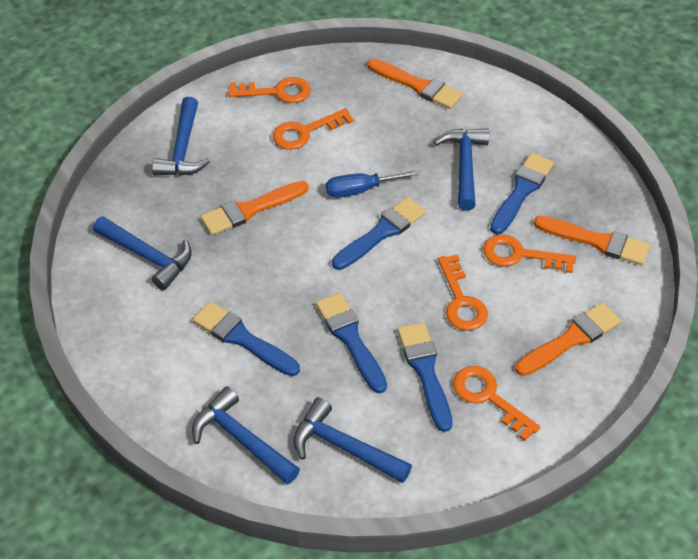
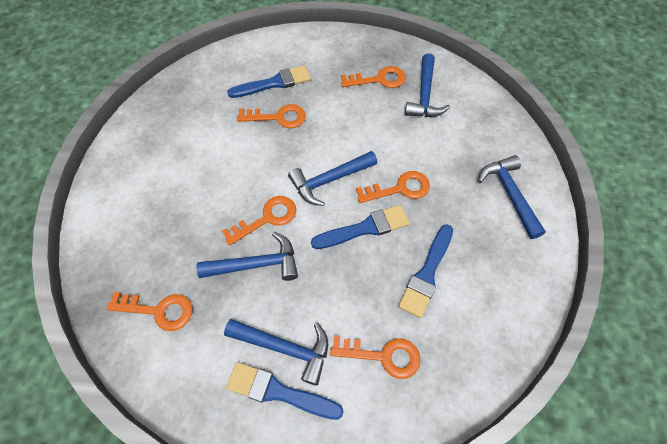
blue brush: 5 -> 4
blue screwdriver: 1 -> 0
orange brush: 4 -> 0
orange key: 5 -> 6

